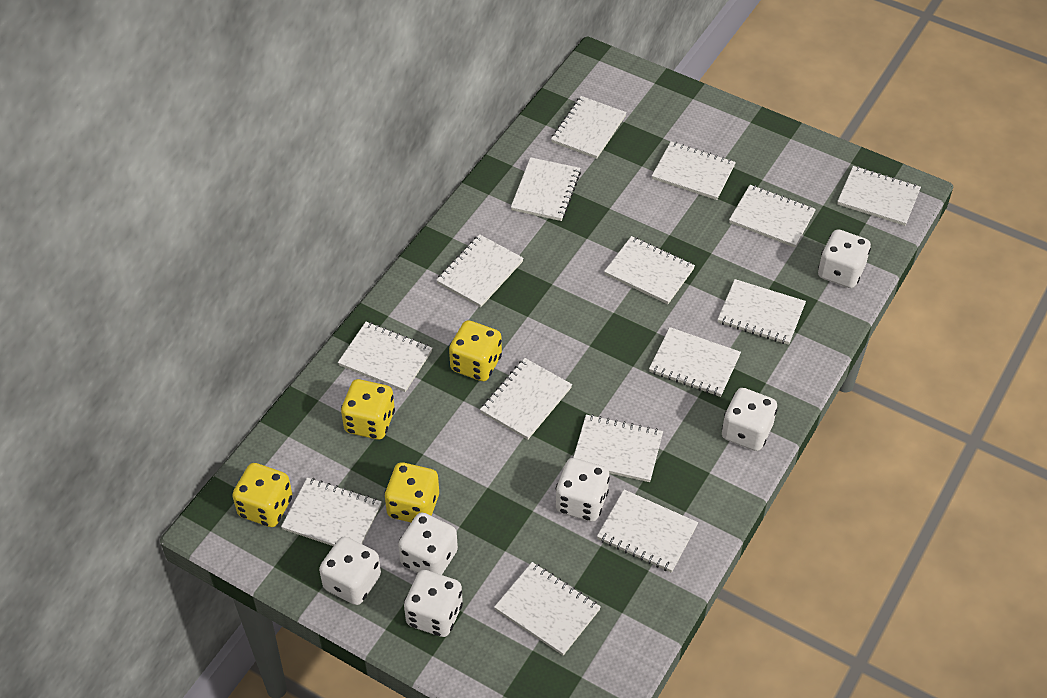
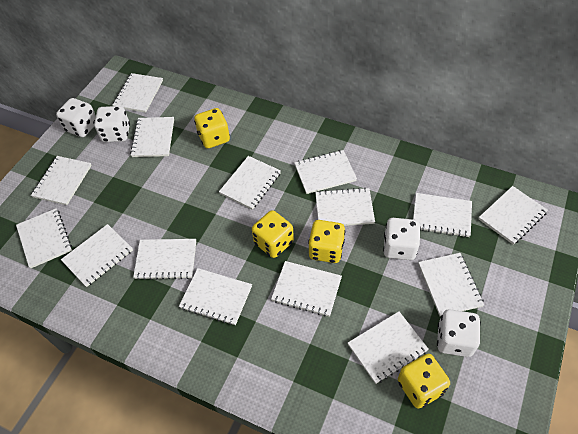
white dice: 6 -> 4

